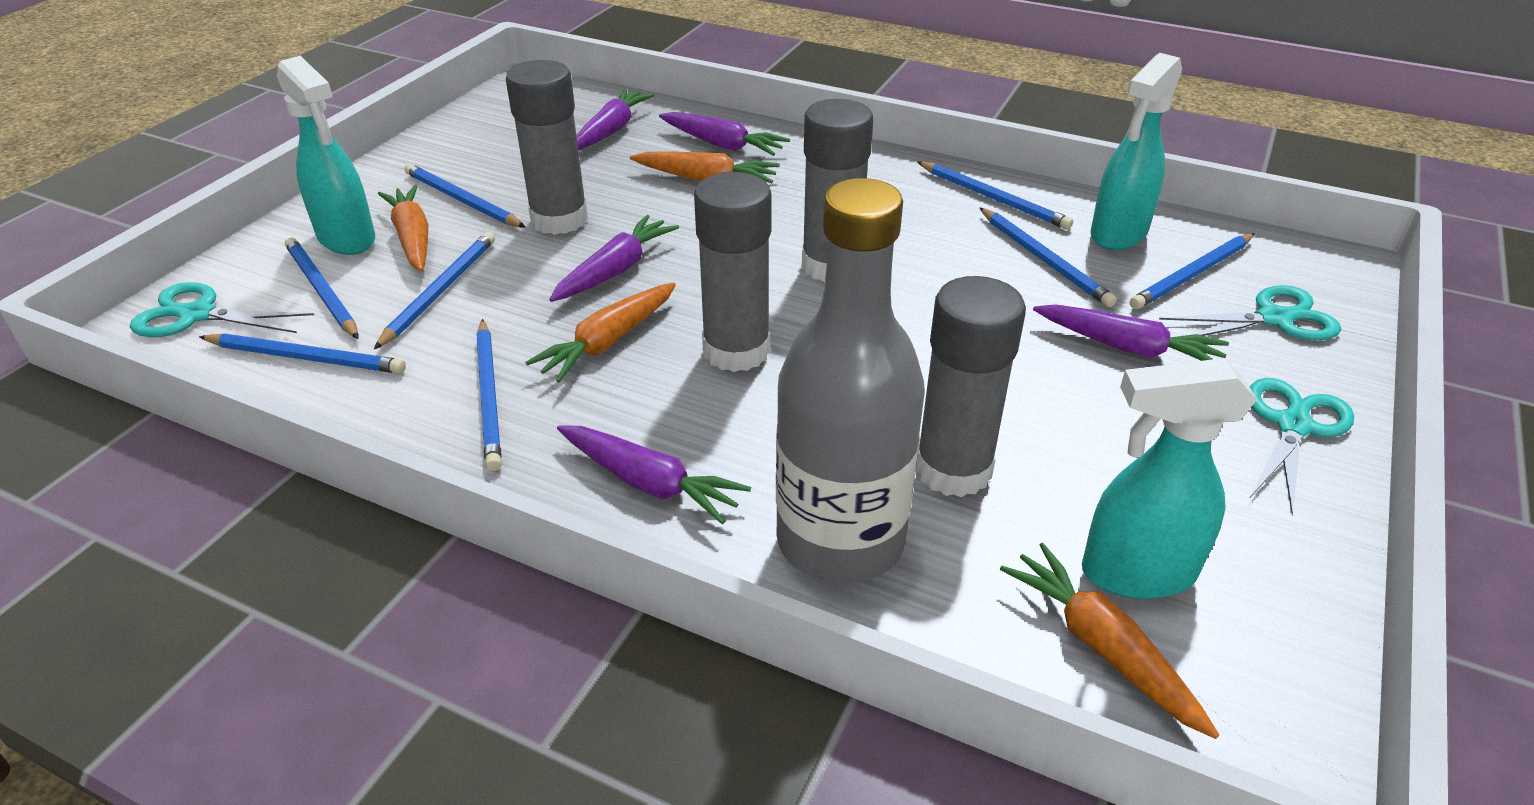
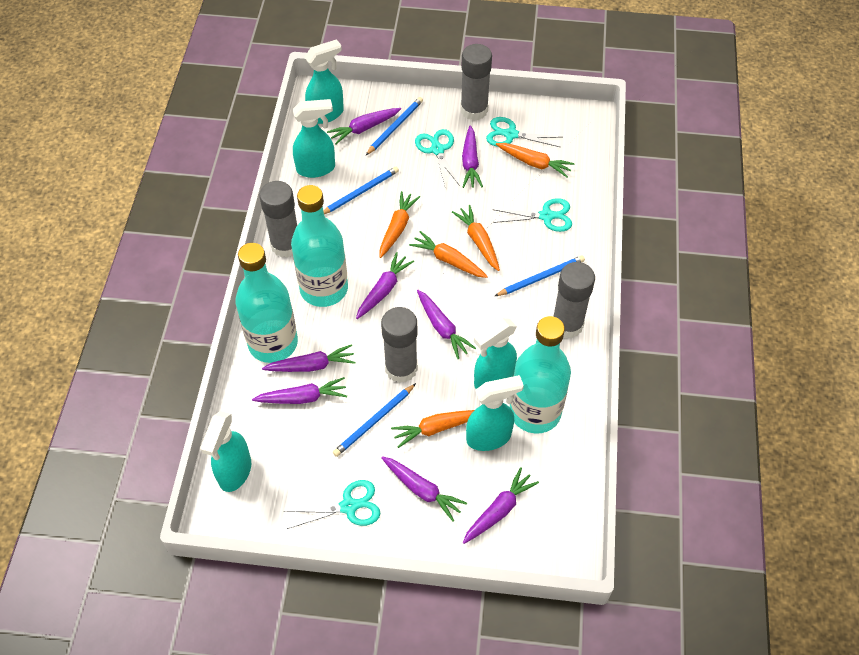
blue pencil: 8 -> 4
grey bottle: 1 -> 0
orange carrot: 4 -> 5
purple carrot: 5 -> 8
turquoise bottle: 0 -> 3
turquoise scissors: 3 -> 4
turquoise spray bottle: 3 -> 5

